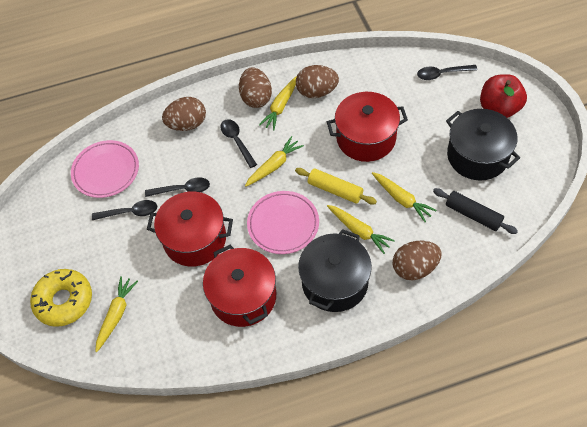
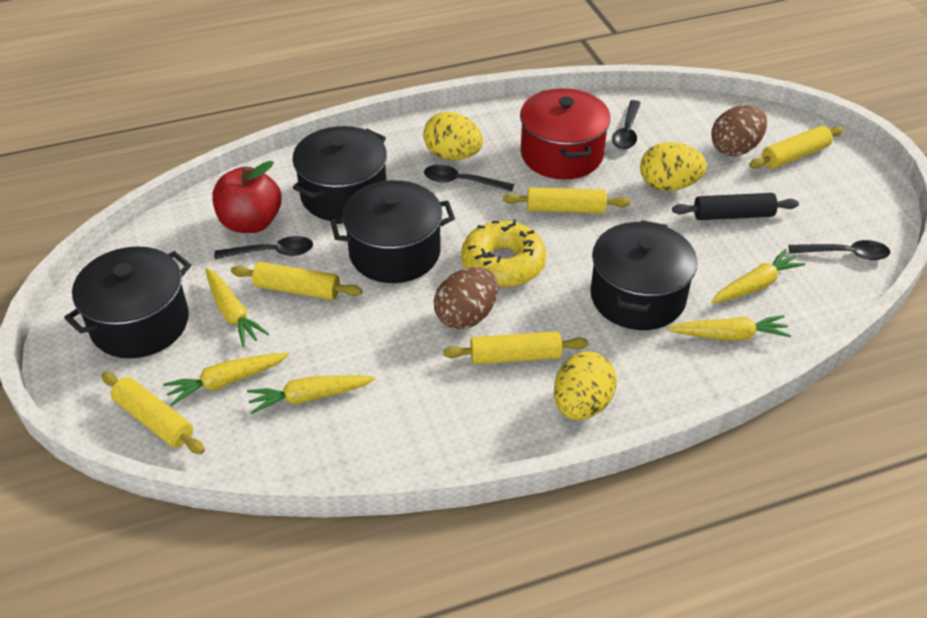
black pot: 2 -> 4
brown egg: 4 -> 2
pink plate: 2 -> 0
red pot: 3 -> 1
yellow egg: 0 -> 3
yellow rolling pin: 1 -> 5

